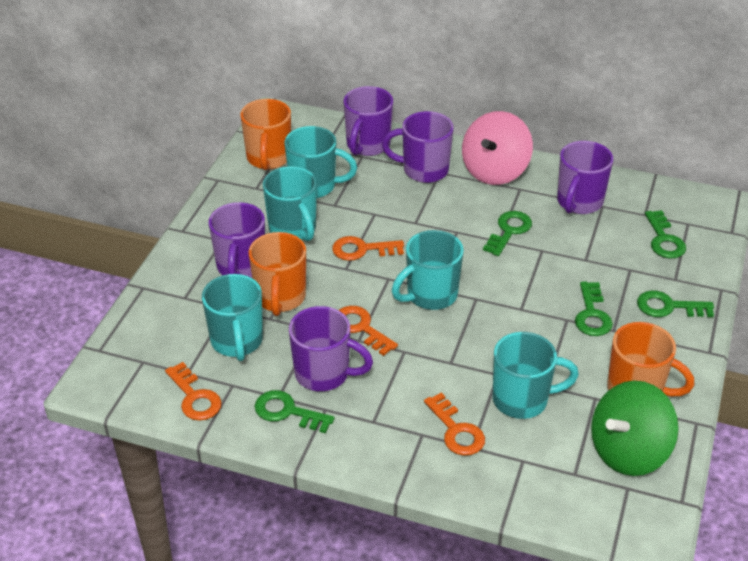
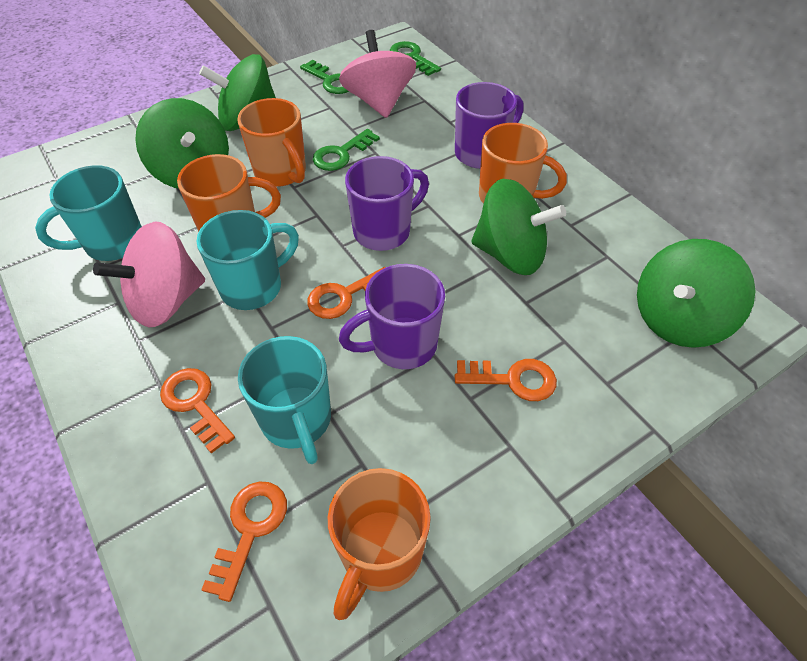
green key: 5 -> 3
green spinning top: 1 -> 4
orange mug: 3 -> 4
pink spinning top: 1 -> 2
purple mug: 5 -> 3
turquoise mug: 5 -> 3

